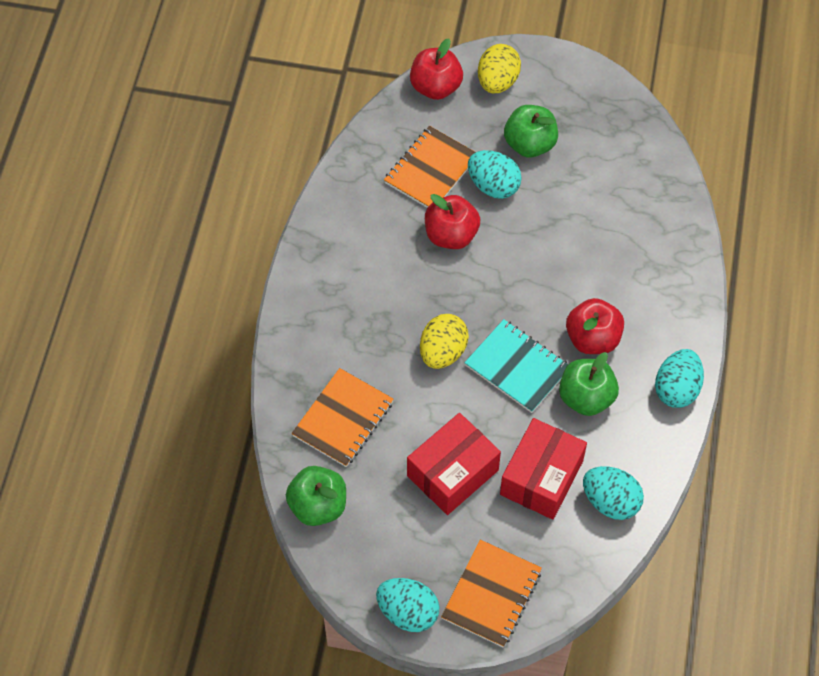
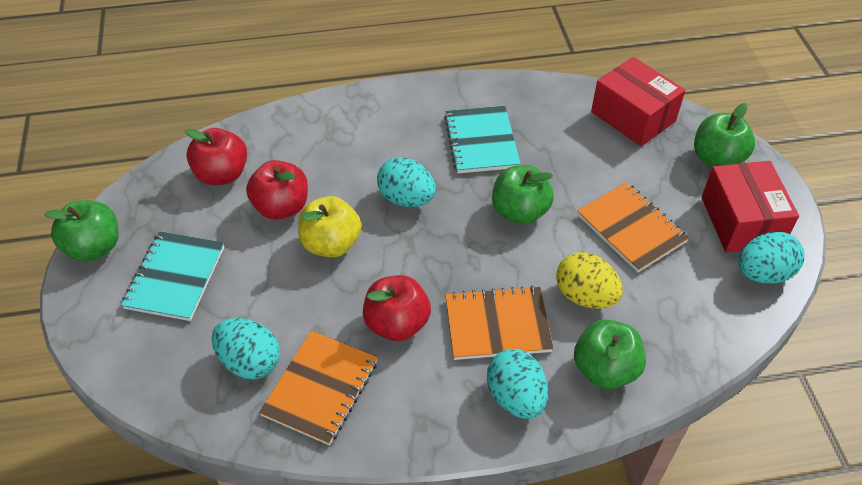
green apple: 3 -> 4
turquoise notebook: 1 -> 2
yellow apple: 0 -> 1
yellow egg: 2 -> 1

